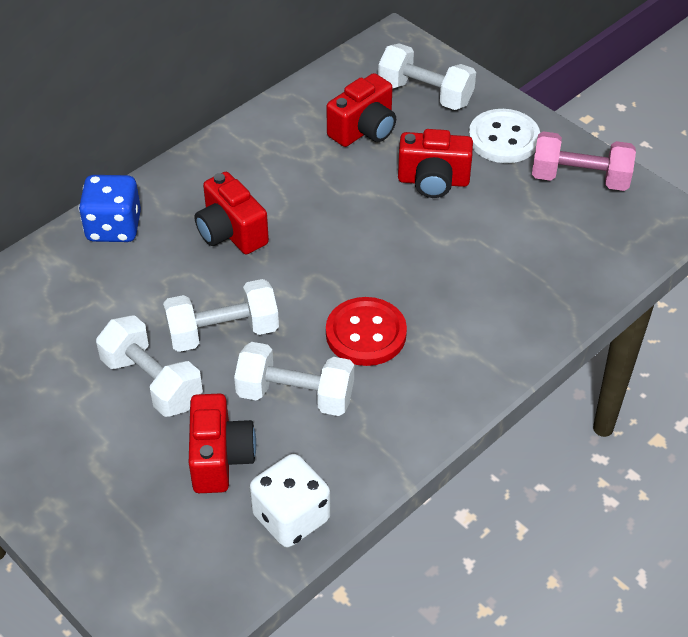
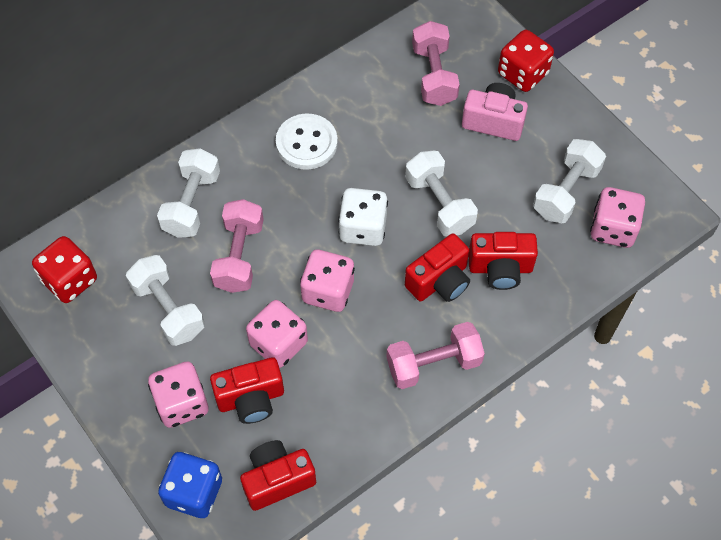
pink camera: 0 -> 1
pink dice: 0 -> 4
pink dumbbell: 1 -> 3
red button: 1 -> 0
red dice: 0 -> 2

